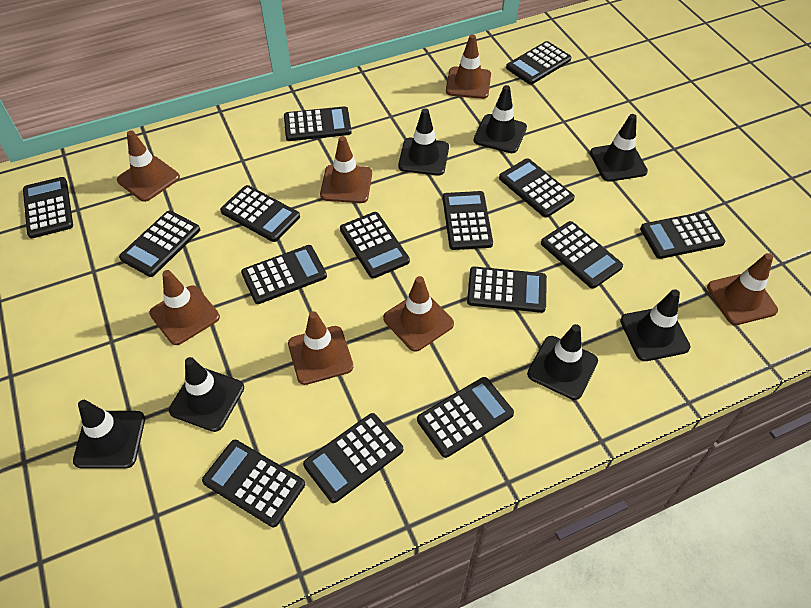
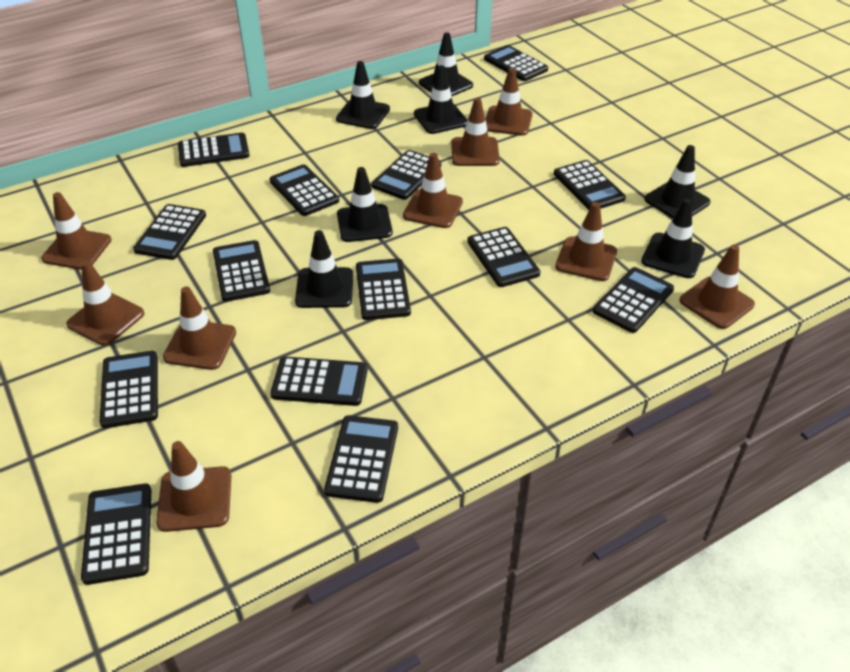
black calculator: 15 -> 14
brown traffic cone: 7 -> 9

